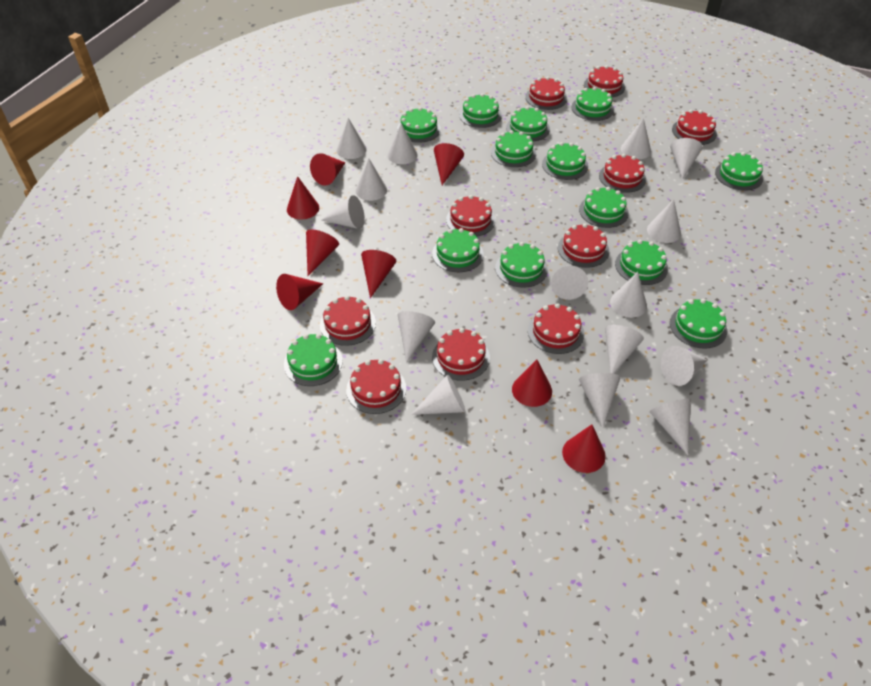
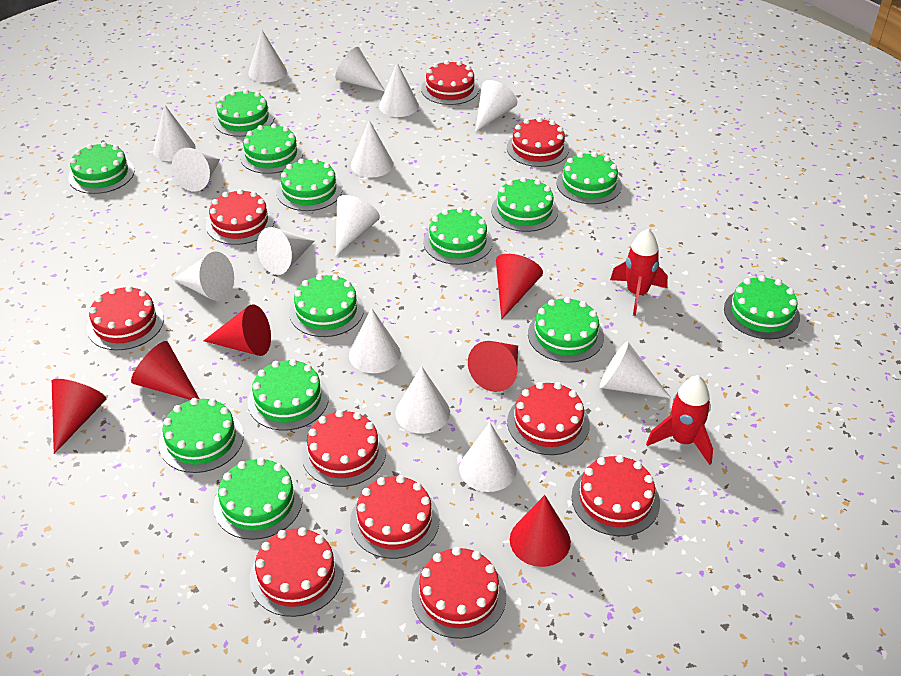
red cone: 8 -> 6
red rocket: 0 -> 2
white cone: 15 -> 14

